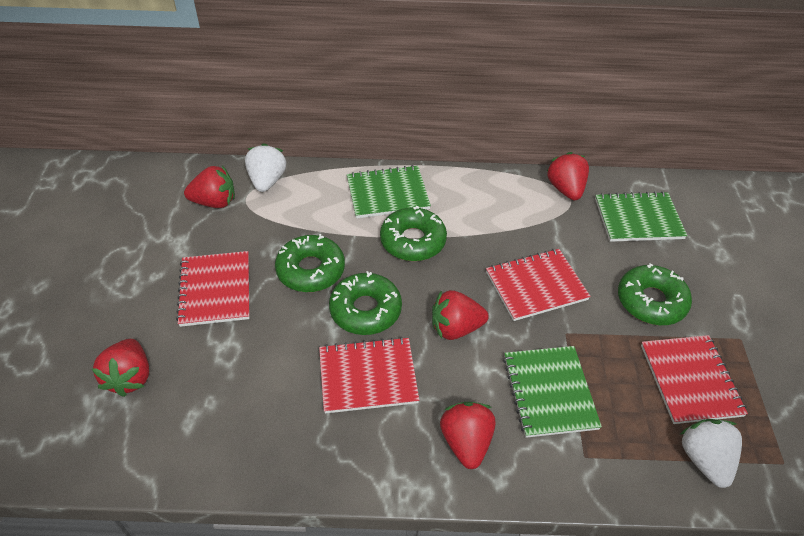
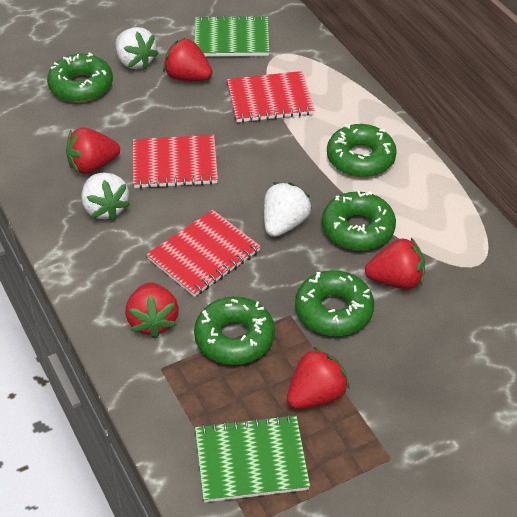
green donut: 4 -> 5
green notebook: 3 -> 2
red notebook: 4 -> 3
white strawberry: 2 -> 3

